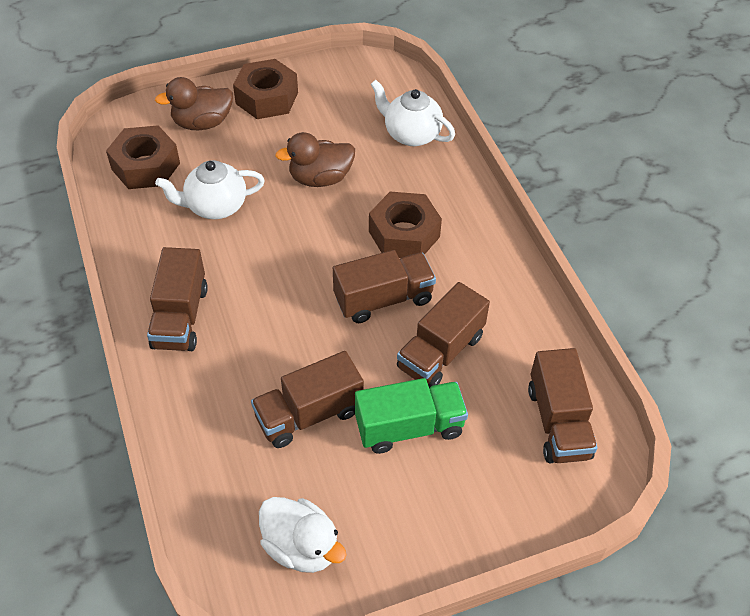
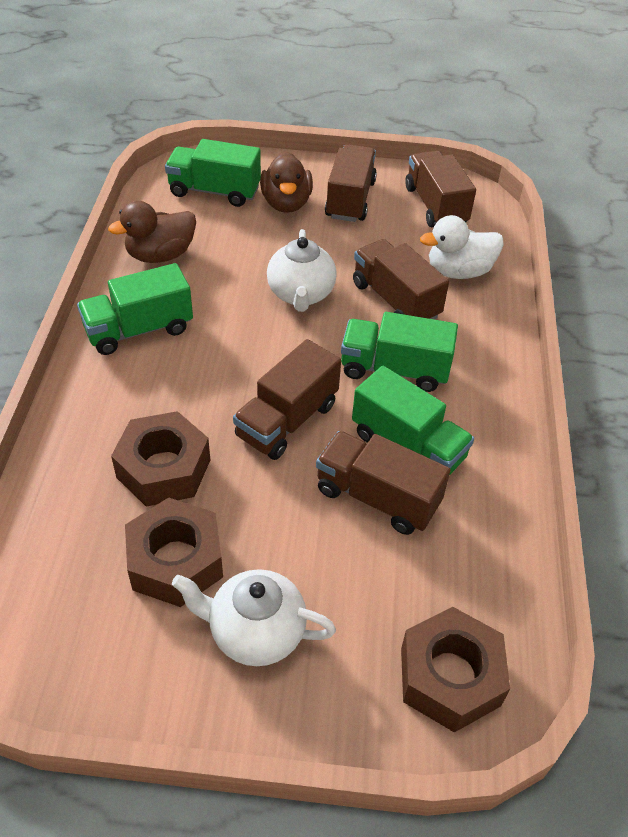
green truck: 1 -> 4

